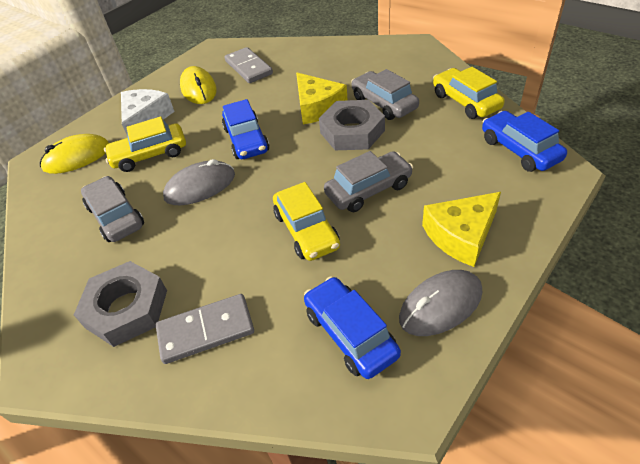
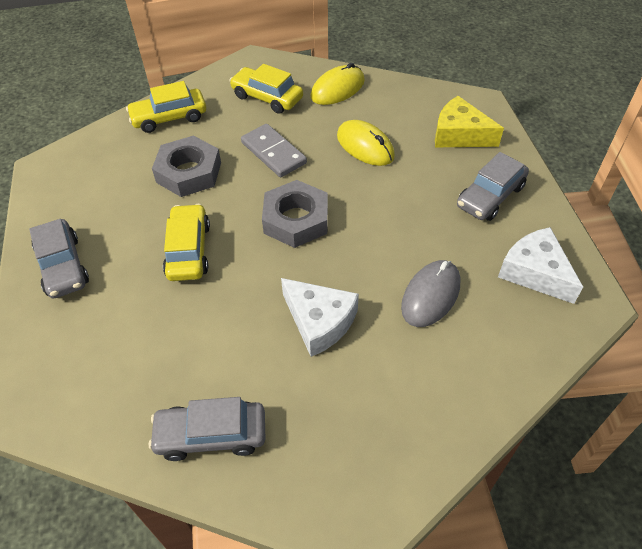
blue car: 3 -> 0
grey domino: 2 -> 1
grey mouse: 2 -> 1
white cheese: 1 -> 2
yellow cheese: 2 -> 1

